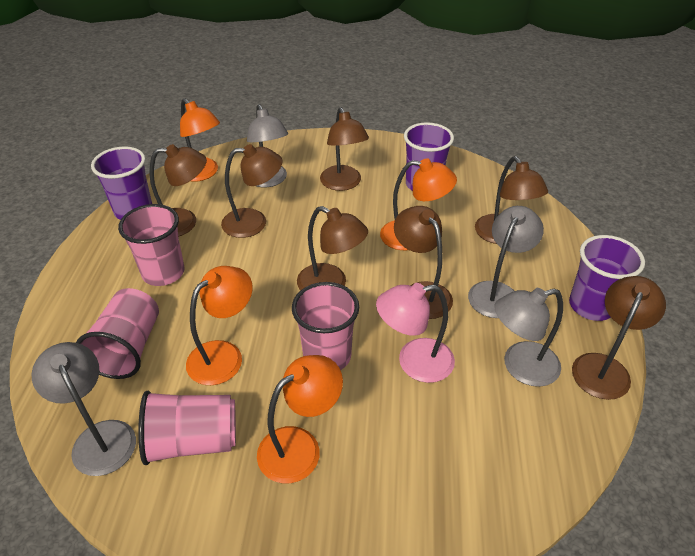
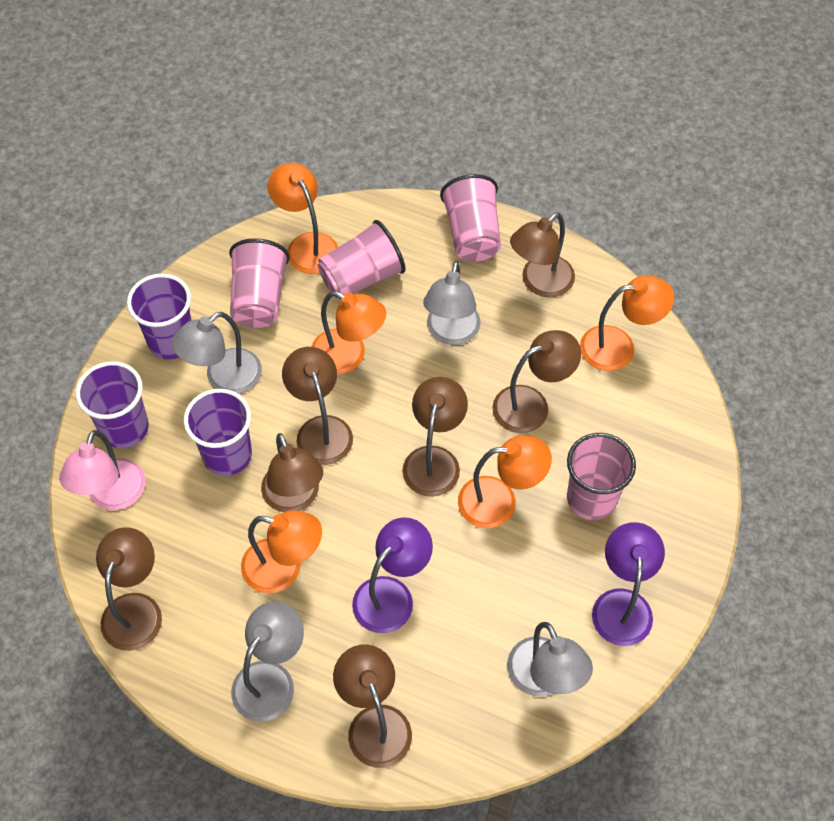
orange lamp: 4 -> 5
purple lamp: 0 -> 2

